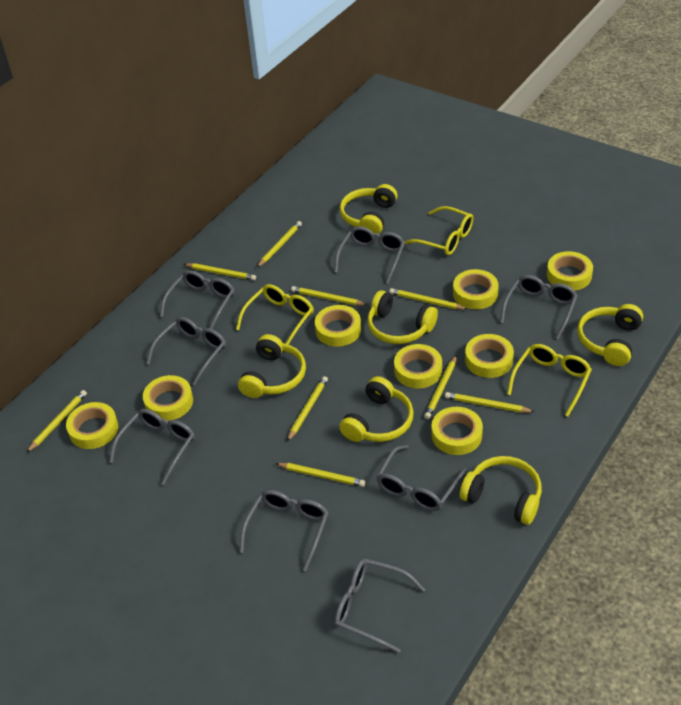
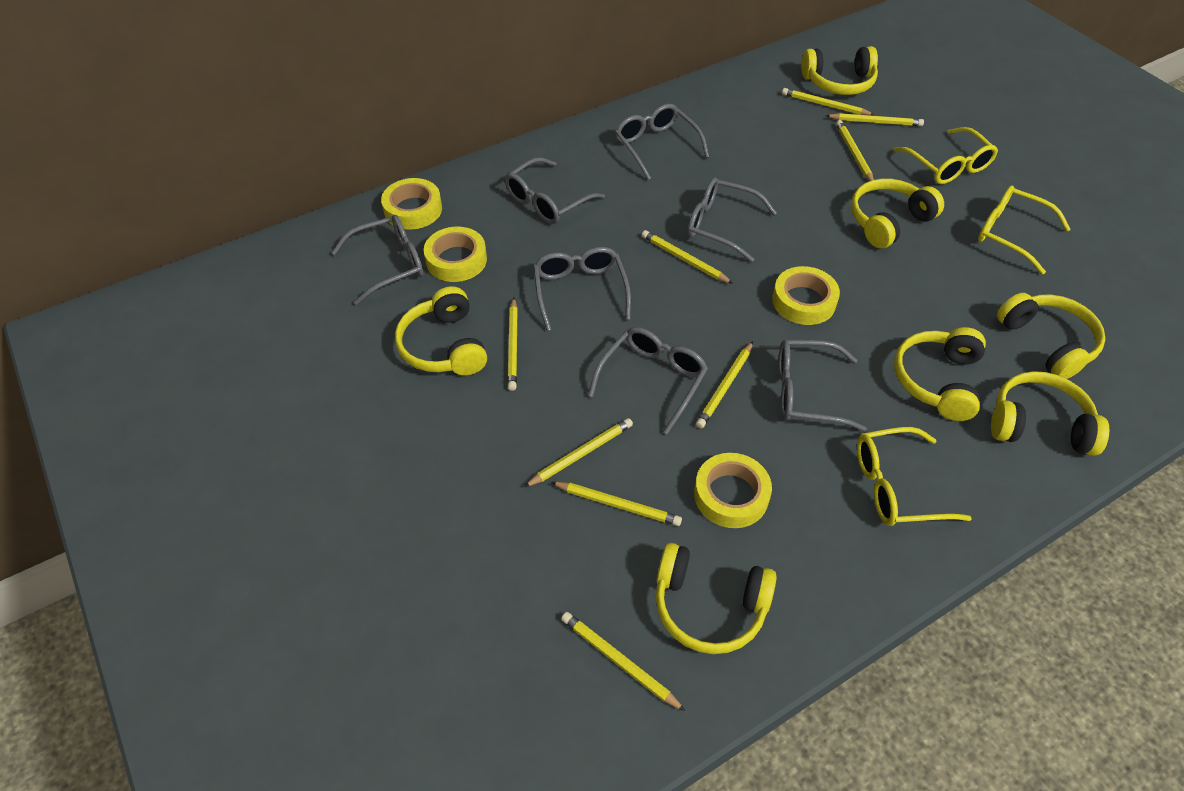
grey glasses: 8 -> 7
yellow headphones: 6 -> 7
yellow tape: 8 -> 4

